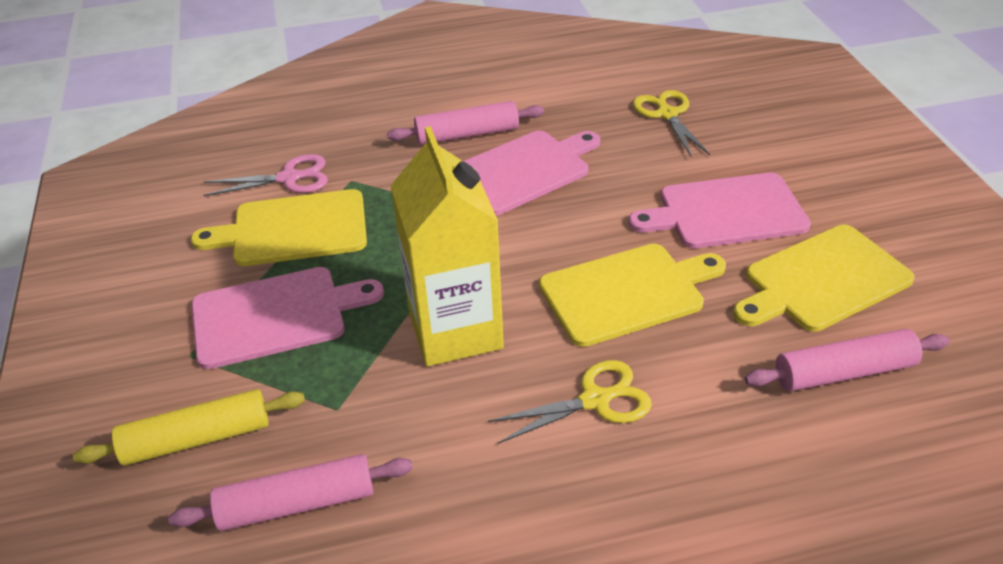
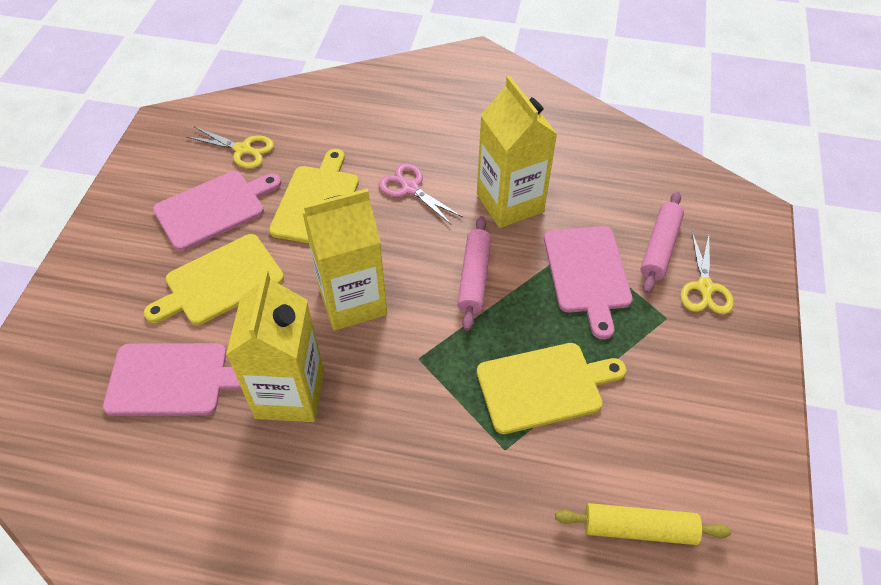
pink rolling pin: 3 -> 2
yellow carton: 1 -> 3

